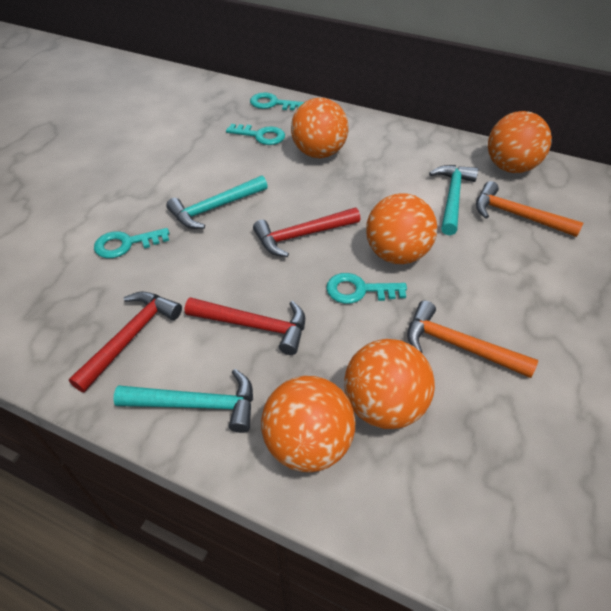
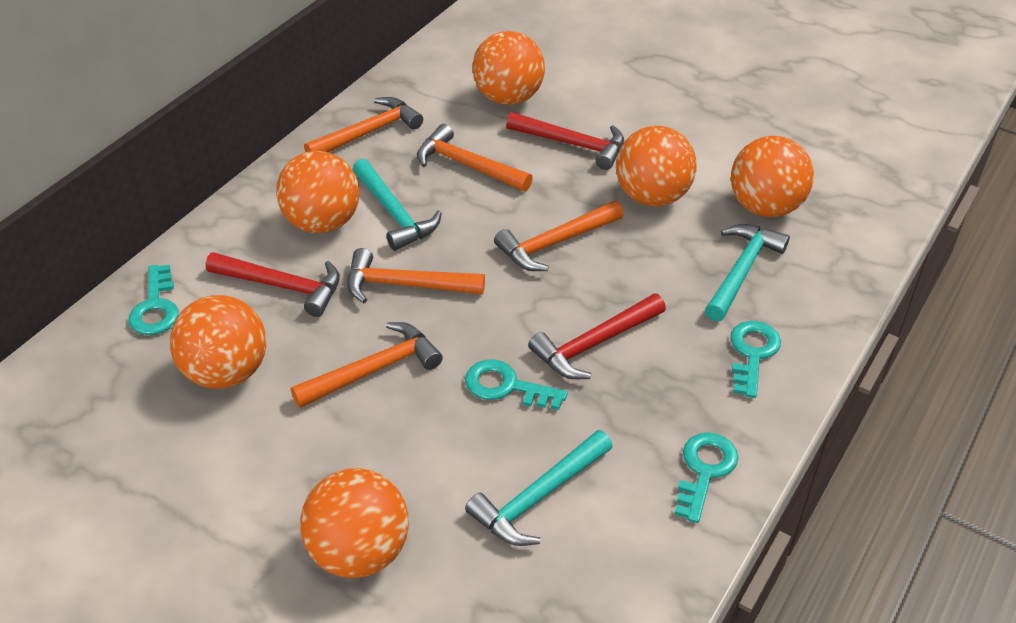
orange ball: 5 -> 6
orange hammer: 2 -> 5

